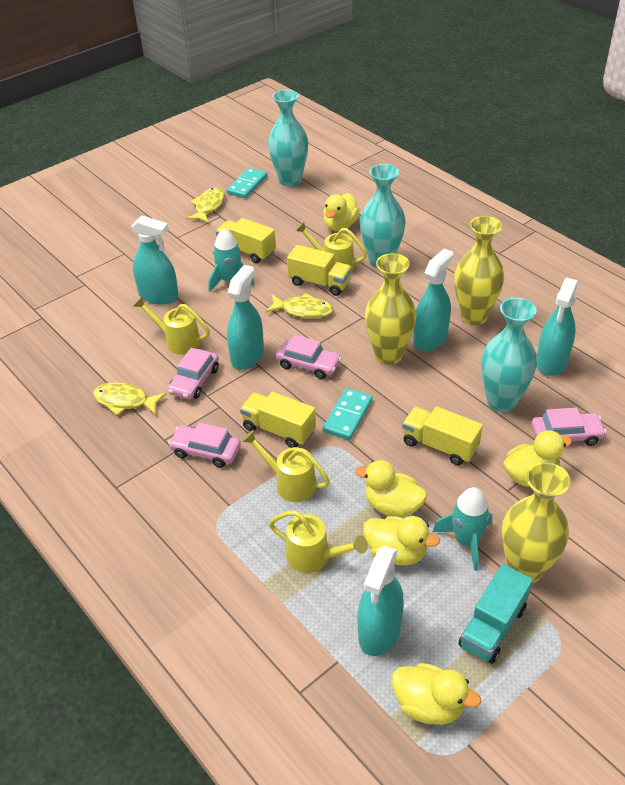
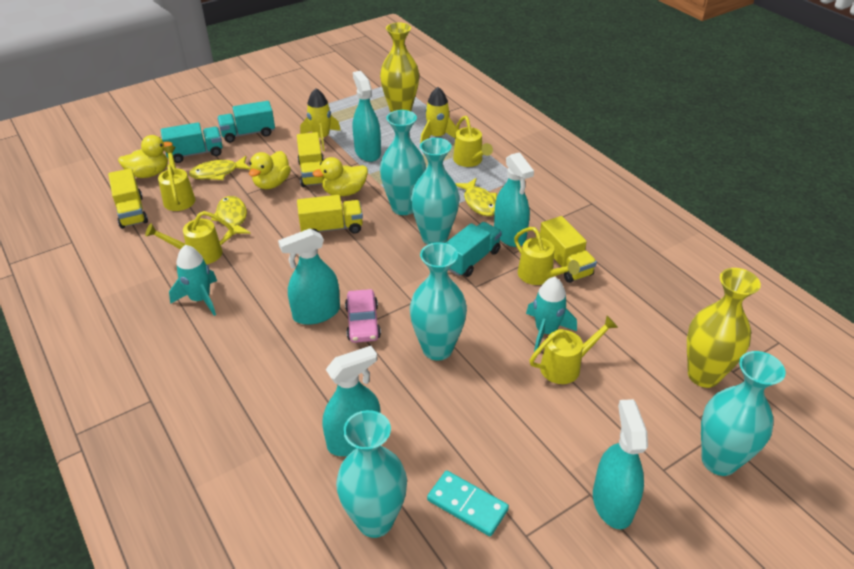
pink car: 4 -> 1
turquoise domino: 2 -> 1
turquoise truck: 1 -> 3
turquoise vase: 3 -> 5
yellow duck: 5 -> 3
yellow rocket: 0 -> 2
yellow vase: 3 -> 2
yellow watering can: 4 -> 5

